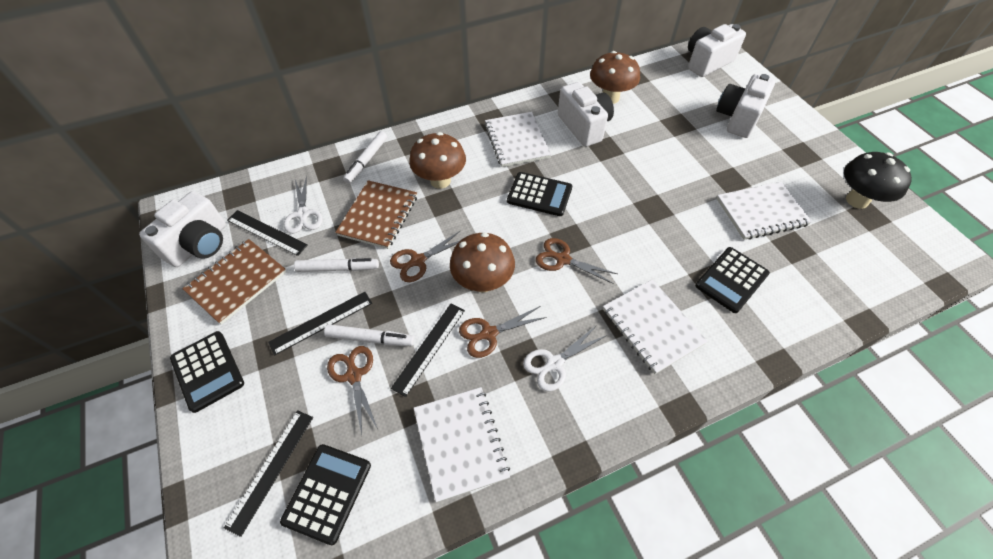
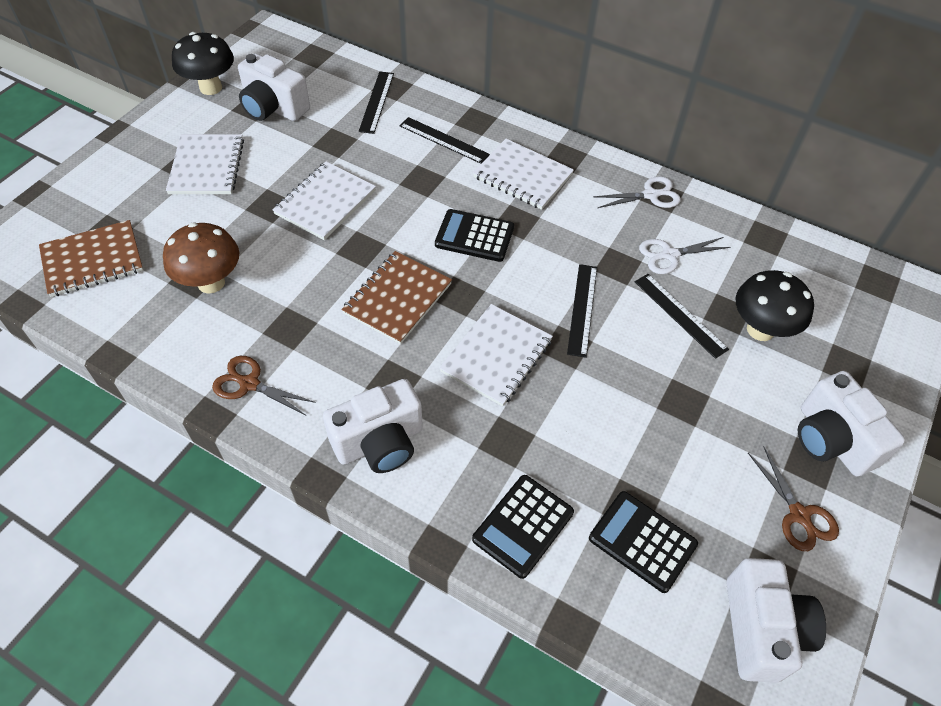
black calculator: 4 -> 3
black mushroom: 1 -> 2
brown mushroom: 3 -> 1
brown scissors: 4 -> 2
white marker: 3 -> 0

